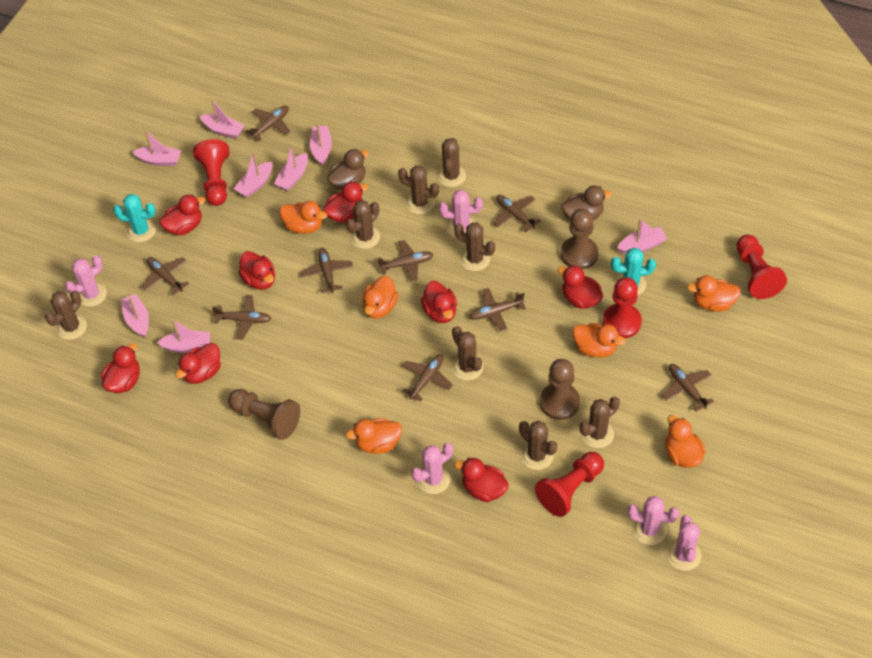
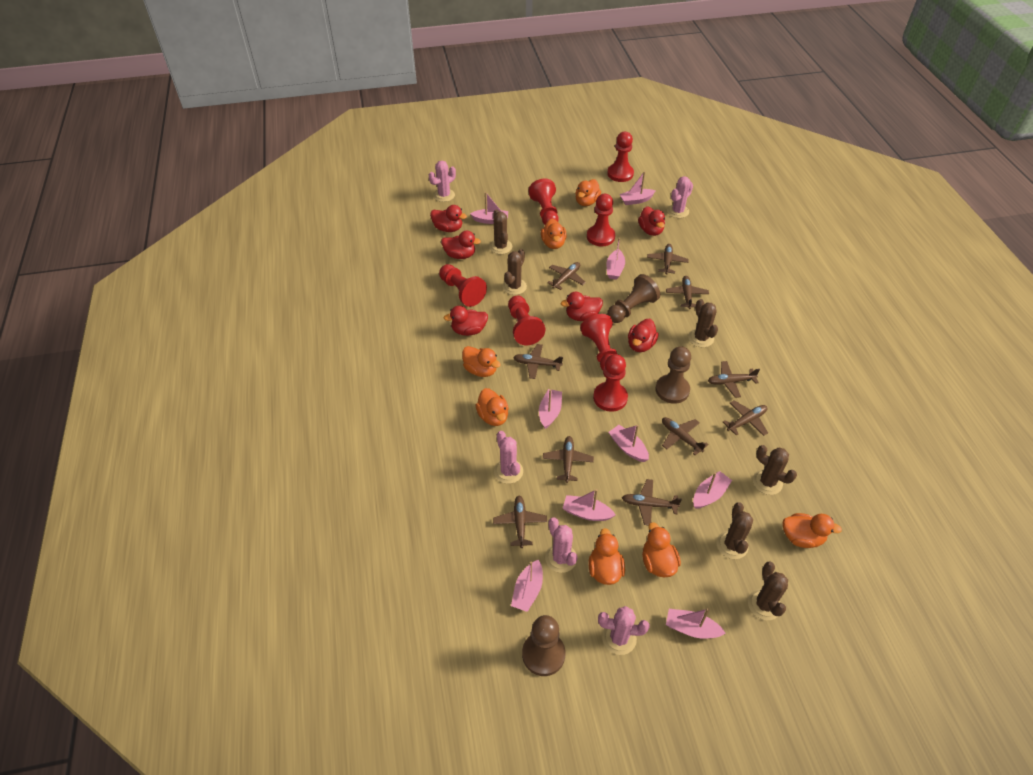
brown cactus: 8 -> 6
brown duck: 2 -> 0
brown plane: 9 -> 10
orange duck: 6 -> 7
pink boat: 8 -> 9
red duck: 8 -> 6
red pawn: 4 -> 7
turquoise cactus: 2 -> 0

